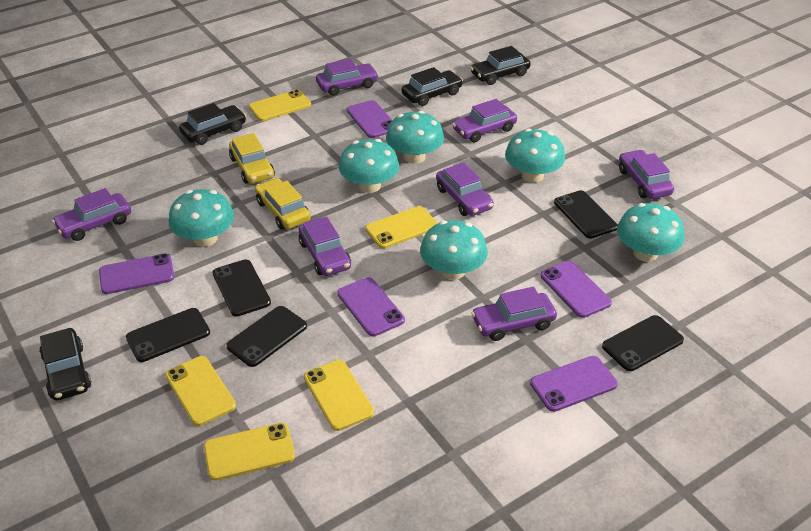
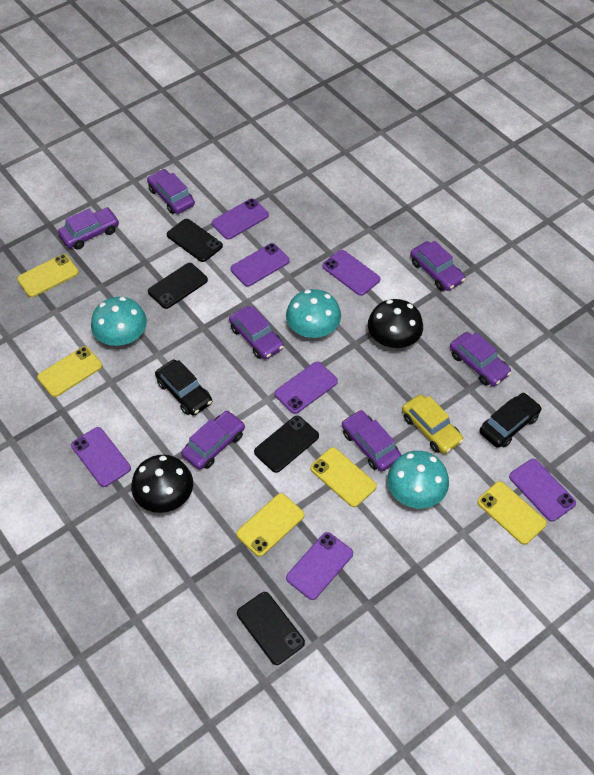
black car: 4 -> 2
black mushroom: 0 -> 2
black phone: 5 -> 4
purple phone: 5 -> 7
turquoise mushroom: 6 -> 3
yellow car: 2 -> 1

